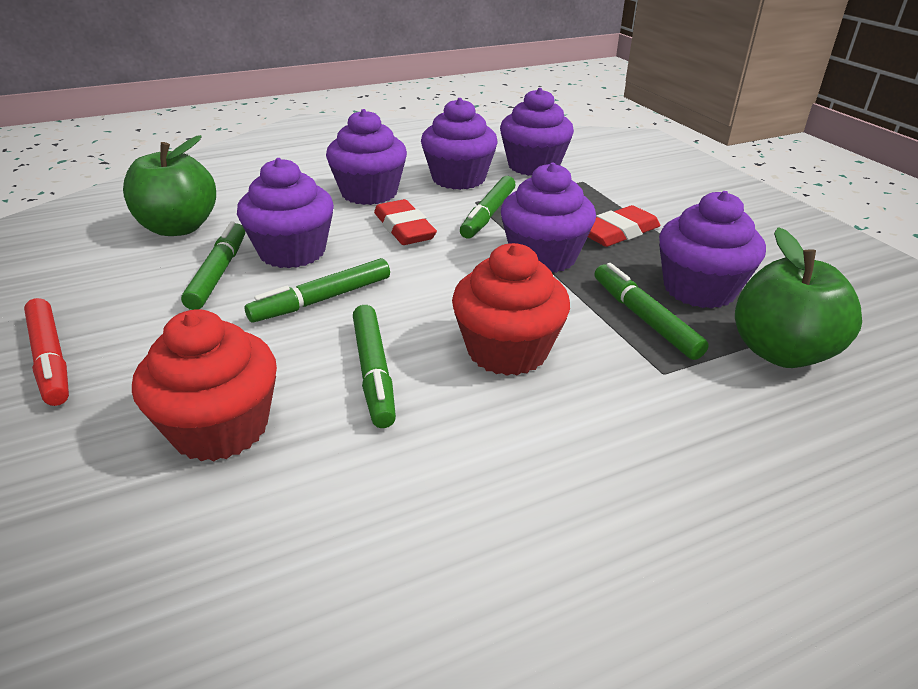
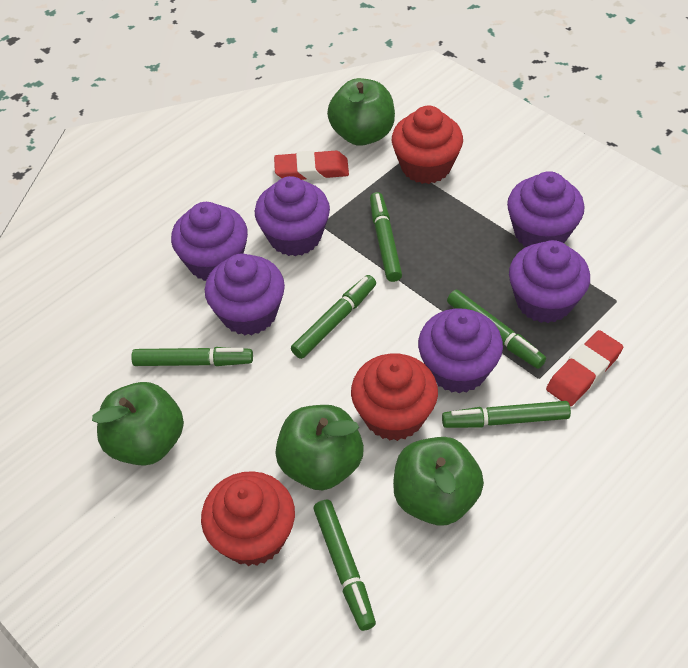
green apple: 2 -> 4
green marker: 5 -> 6
red cupcake: 2 -> 3
red marker: 1 -> 0

